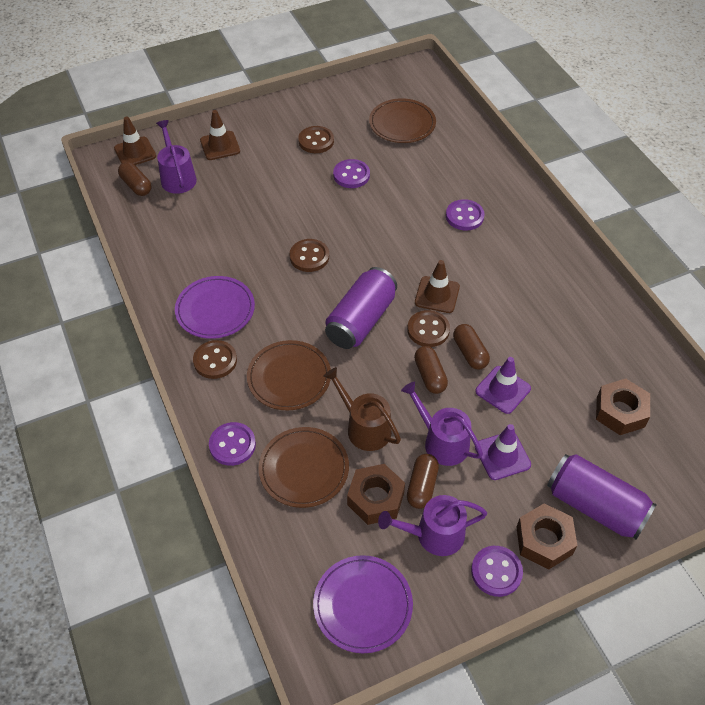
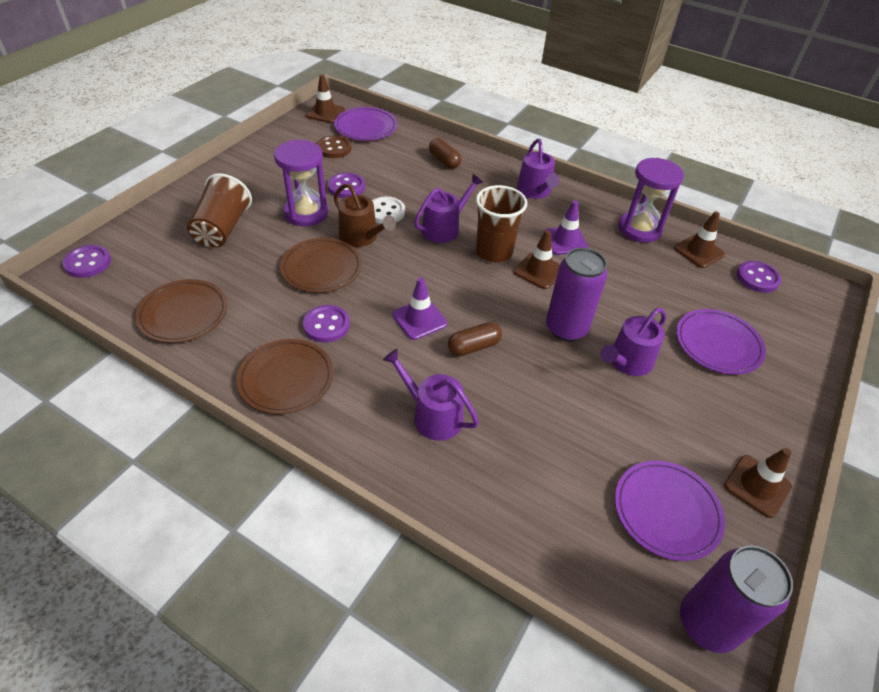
brown button: 4 -> 1
brown capsule: 4 -> 2
brown cup: 0 -> 2
brown nut: 3 -> 0
brown traffic cone: 3 -> 4
purple hourglass: 0 -> 2
purple plate: 2 -> 3
purple watering can: 3 -> 4
white button: 0 -> 1

